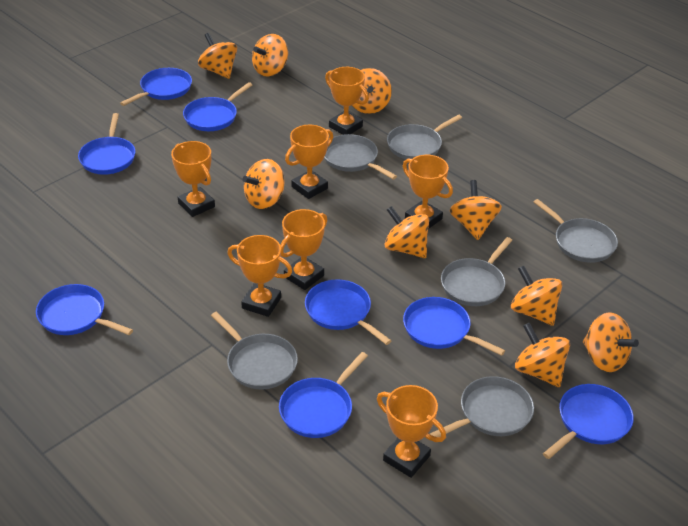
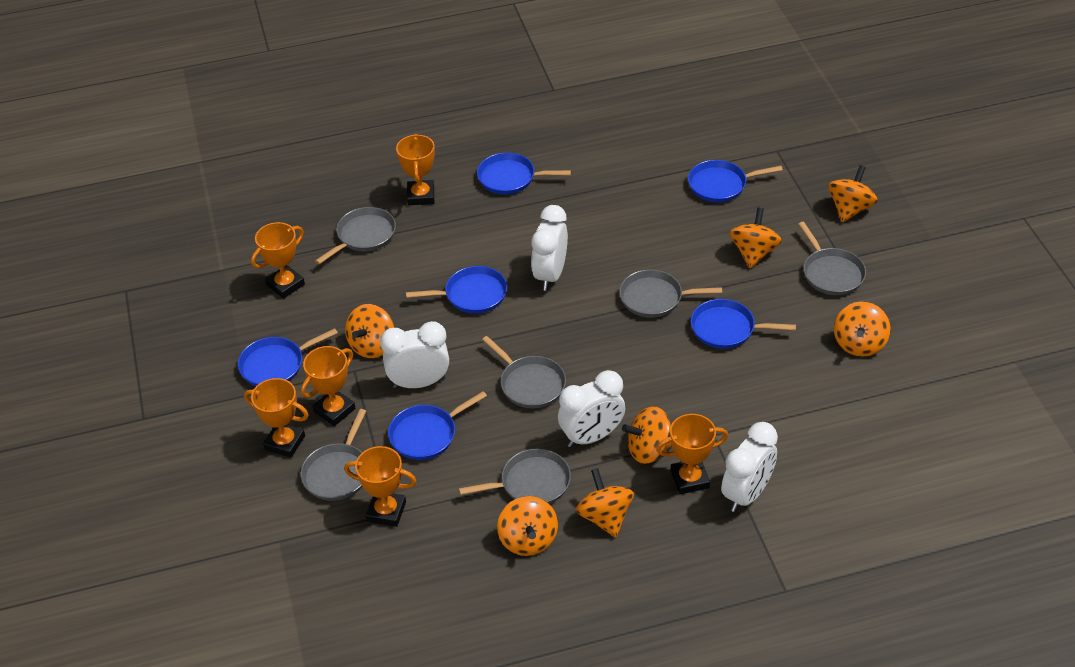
blue pan: 8 -> 6
orange spinning top: 9 -> 7
orange trophy: 7 -> 6
white clock: 0 -> 4

